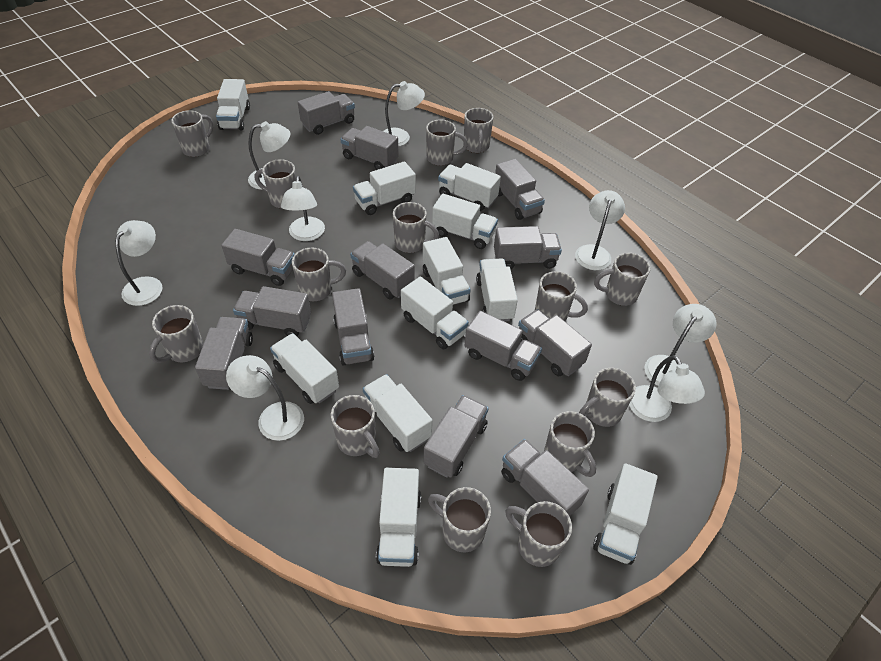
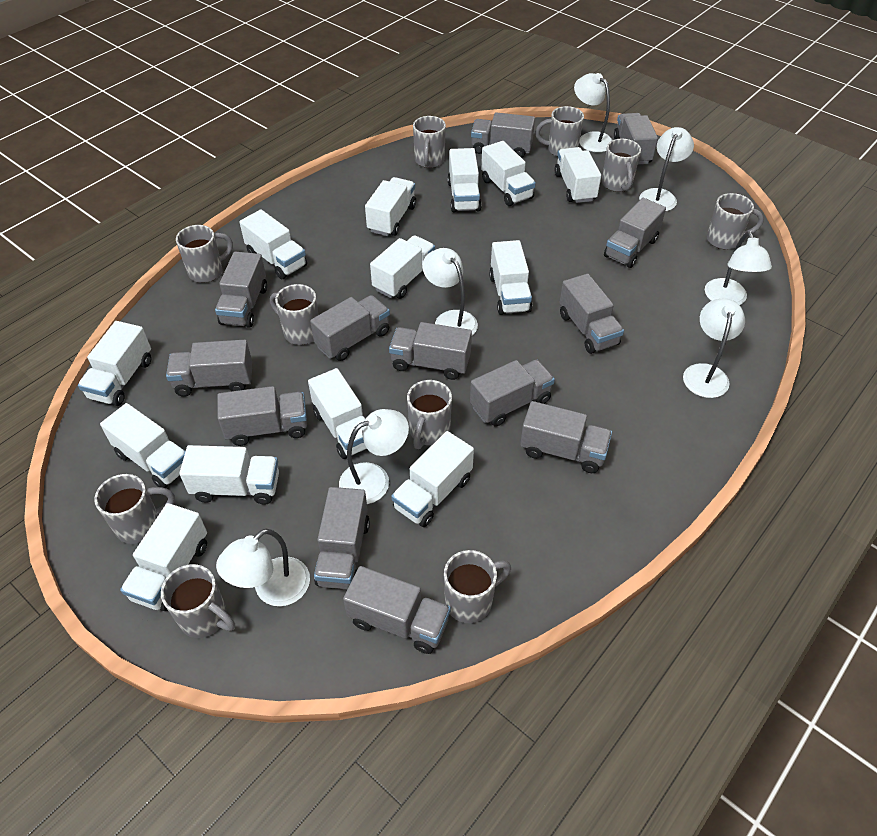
grey mug: 14 -> 10
white lamp: 8 -> 7
white truck: 11 -> 13

